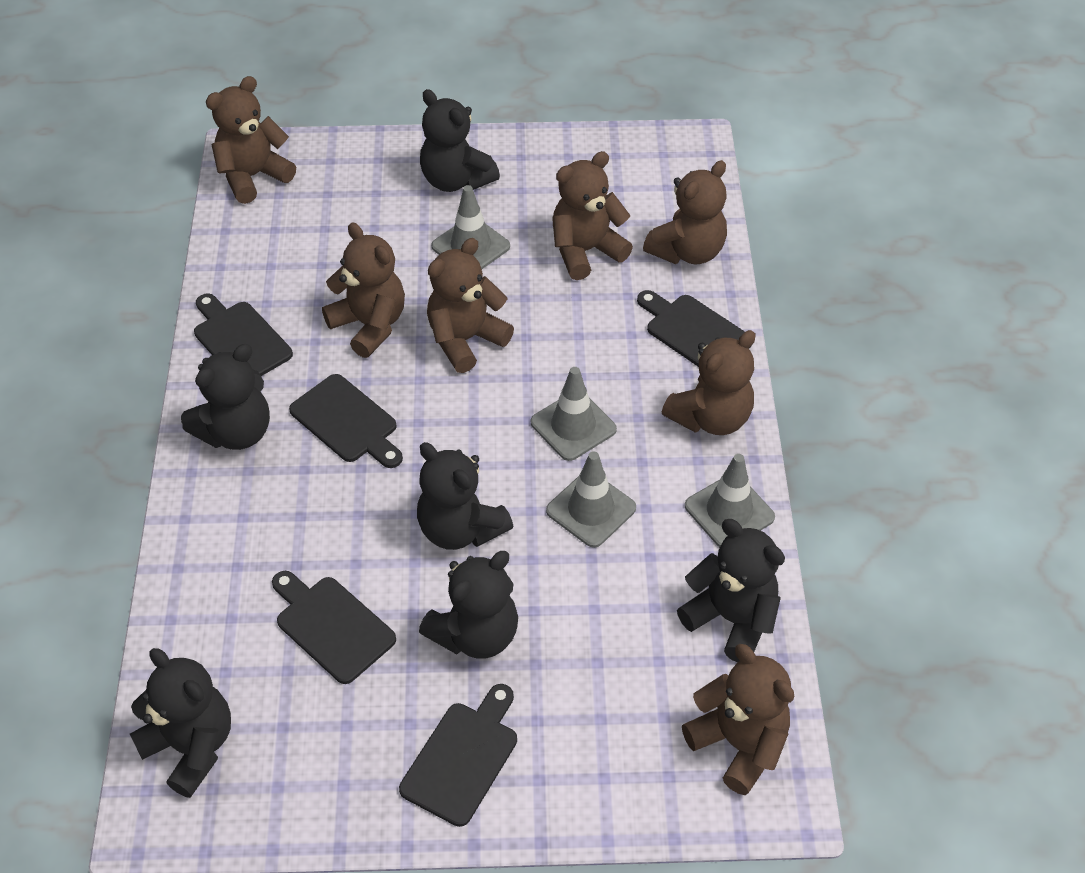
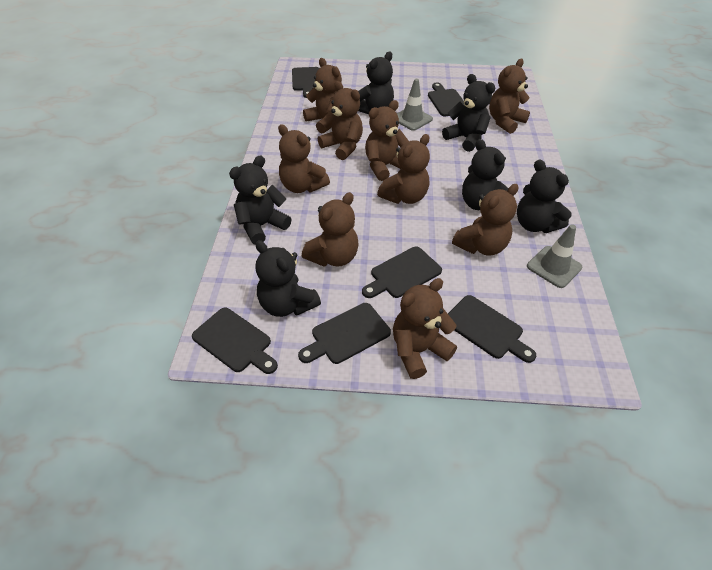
black cutting board: 5 -> 6
brown teddy bear: 7 -> 9
grey traffic cone: 4 -> 2

